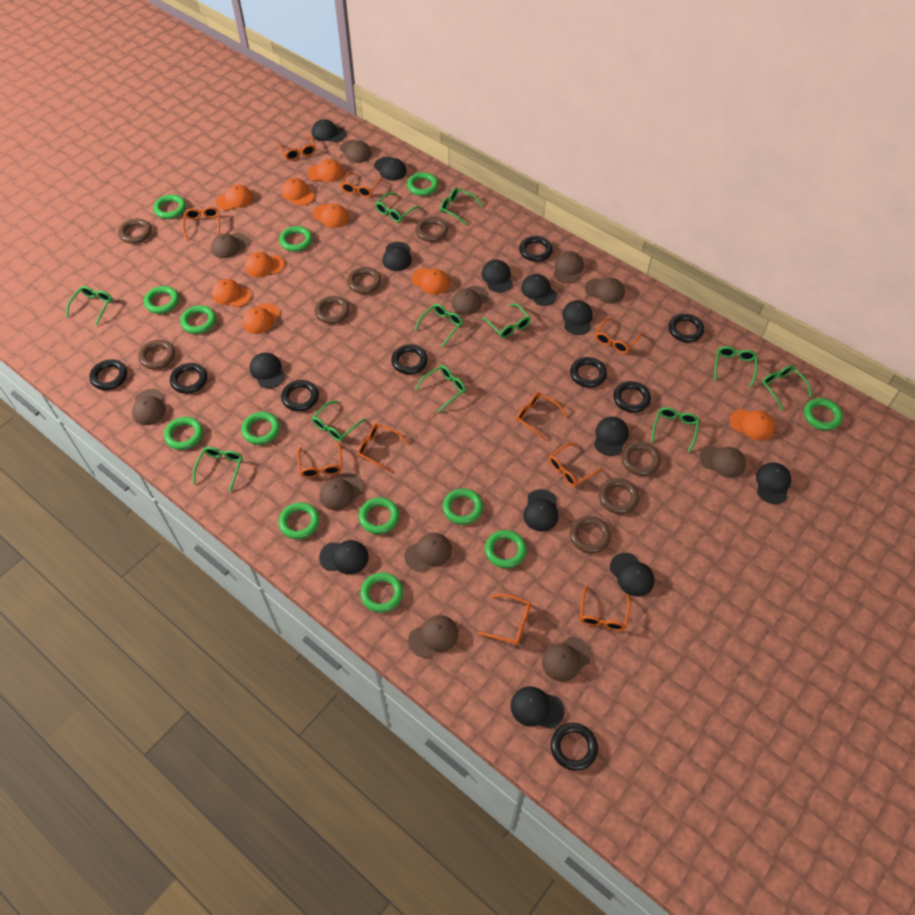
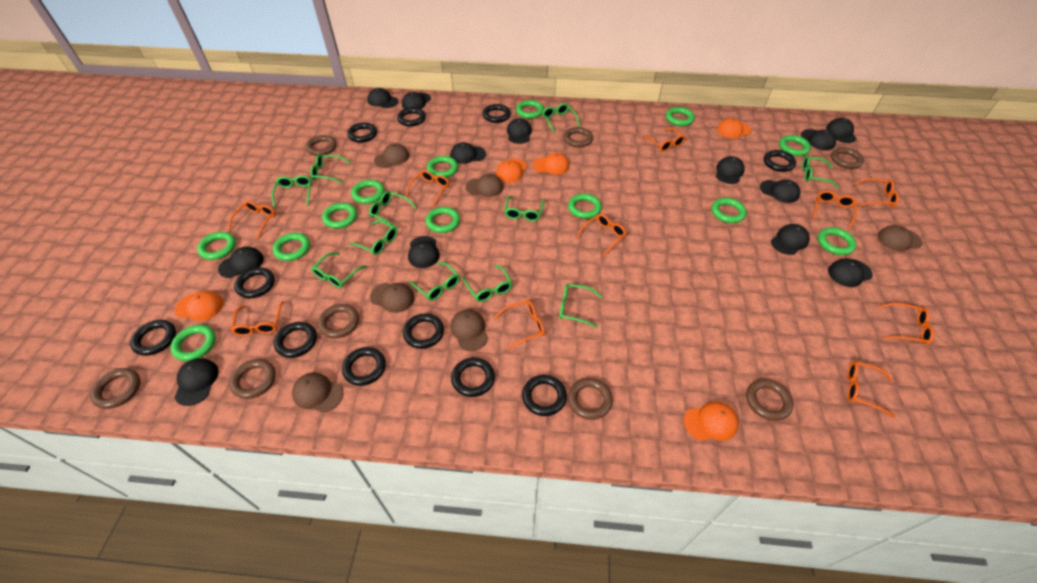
black ring: 9 -> 11
brown cap: 11 -> 6
orange cap: 9 -> 5

